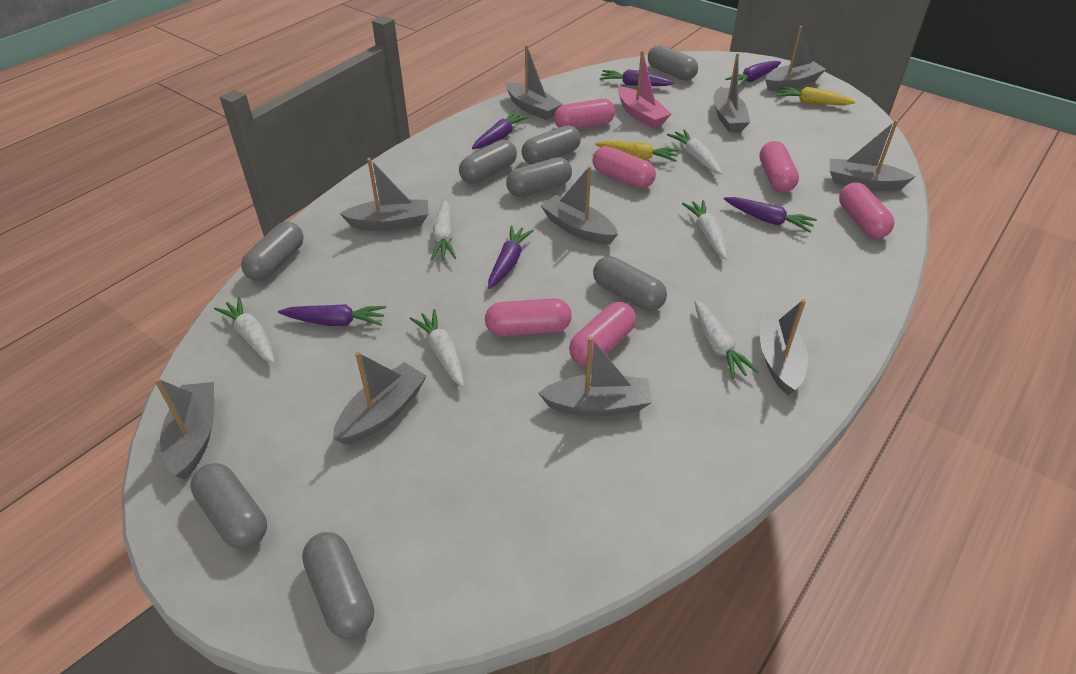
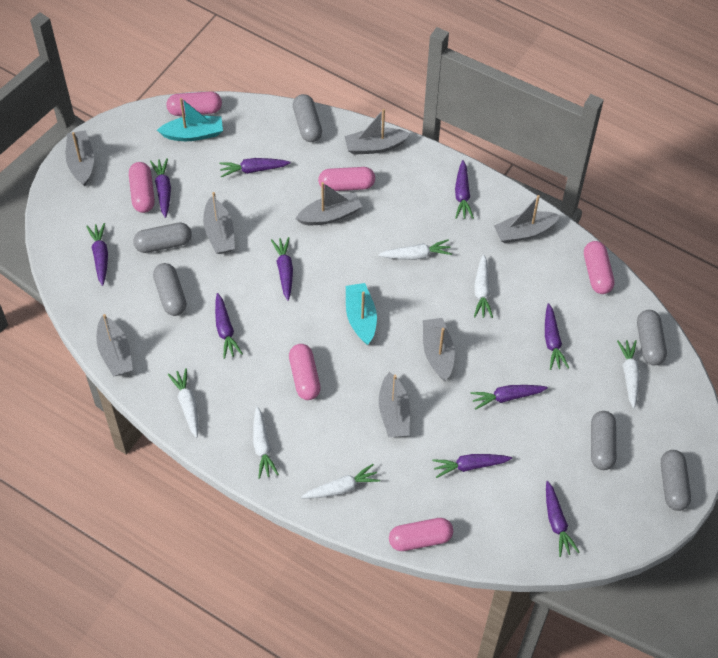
grey boat: 10 -> 8
grey capsule: 8 -> 6
pink boat: 1 -> 0
purple carrot: 6 -> 10
turquoise boat: 0 -> 2
yellow carrot: 2 -> 0

